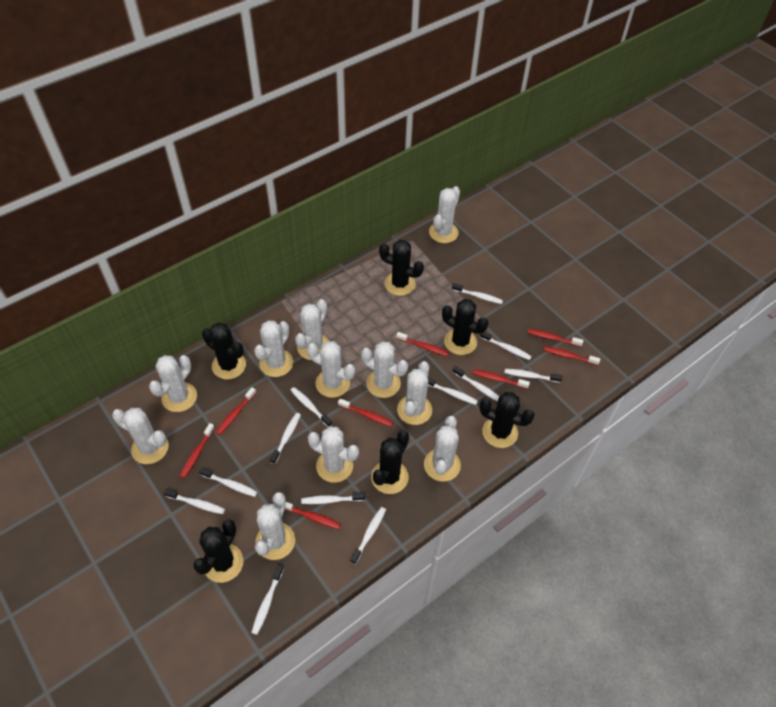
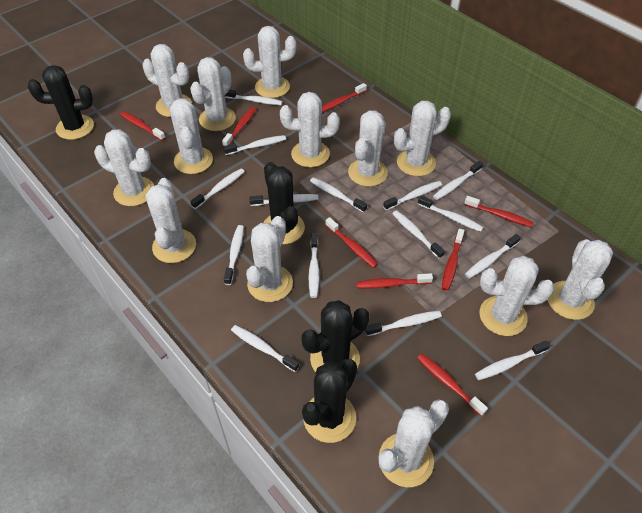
black cactus: 6 -> 4
white cactus: 11 -> 13
white toothbrush: 12 -> 15

